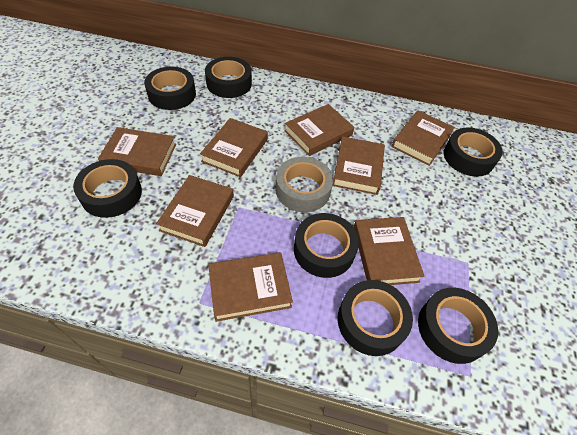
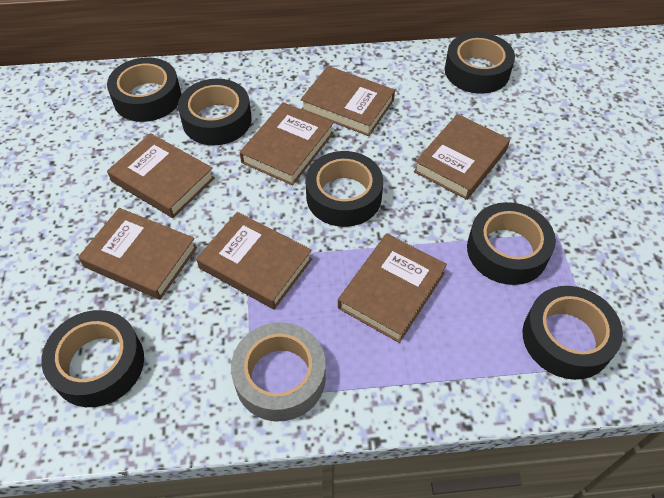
brown book: 8 -> 7

